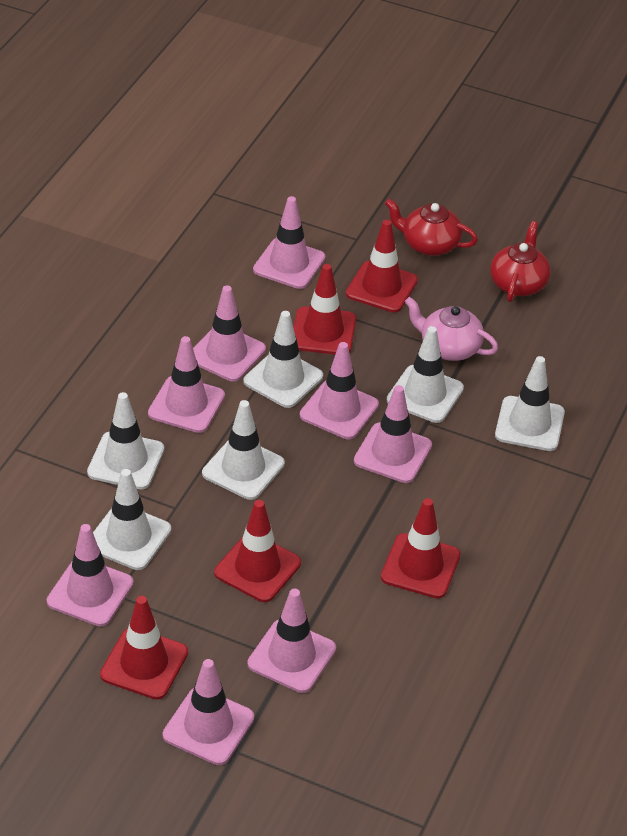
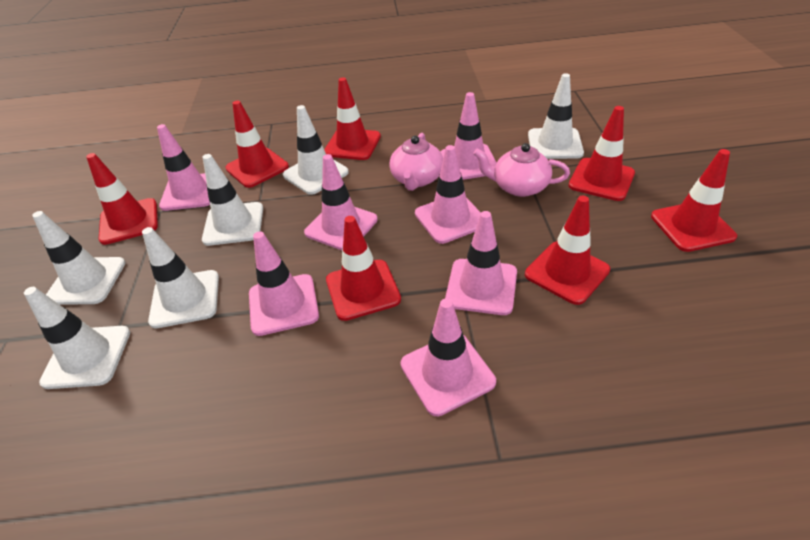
pink teapot: 1 -> 2
pink traffic cone: 8 -> 7
red teapot: 2 -> 0
red traffic cone: 5 -> 7

